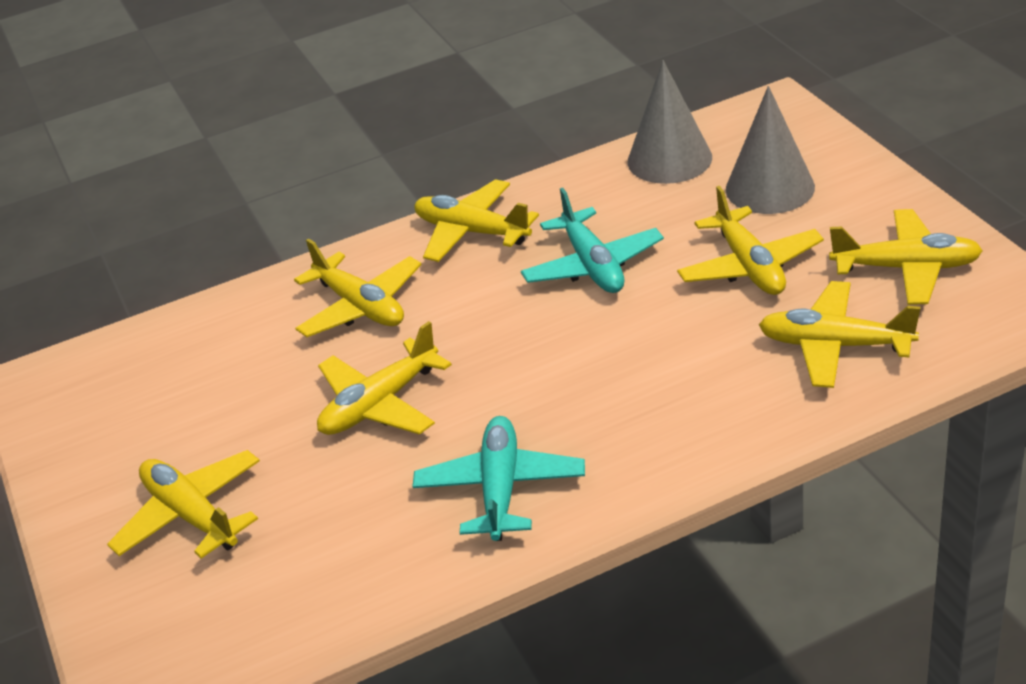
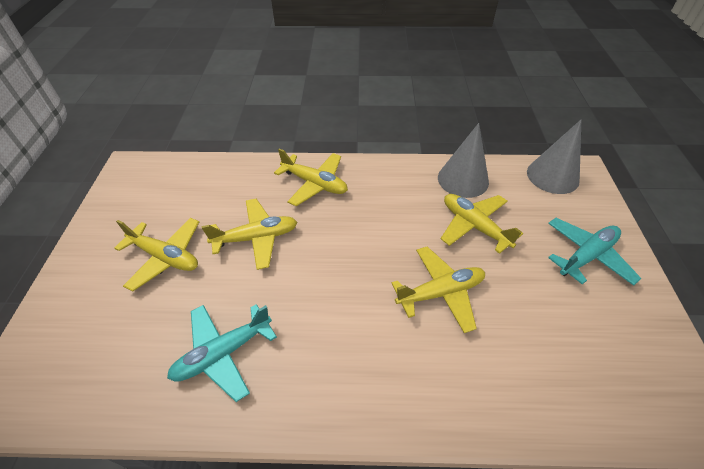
yellow plane: 7 -> 5

